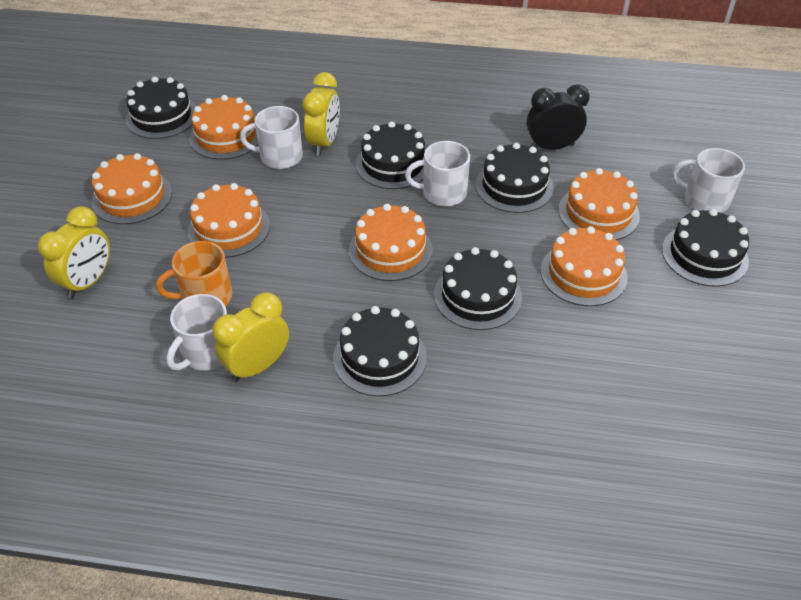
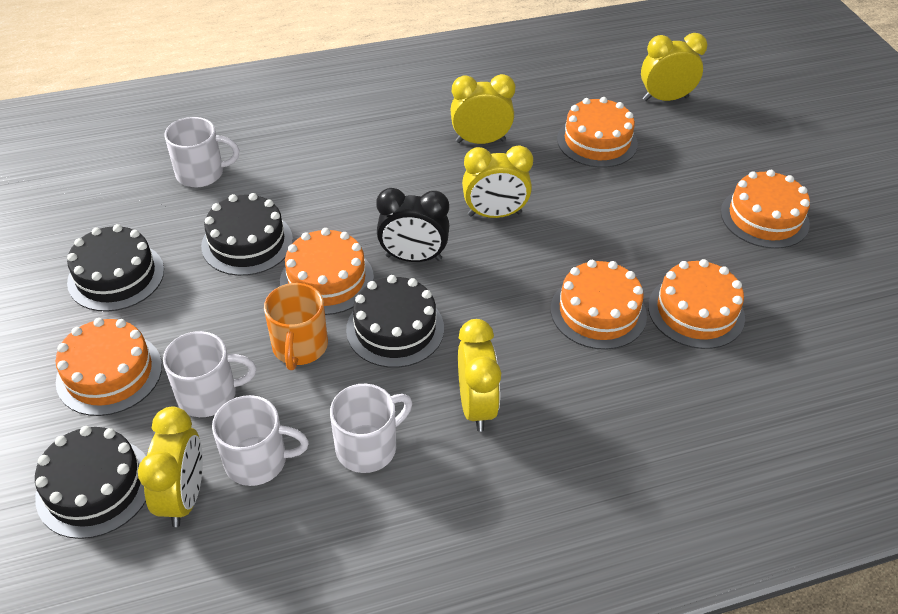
black cake: 6 -> 4
yellow clock: 3 -> 5

